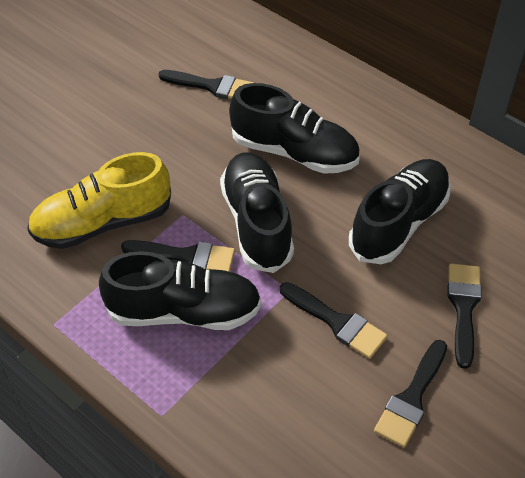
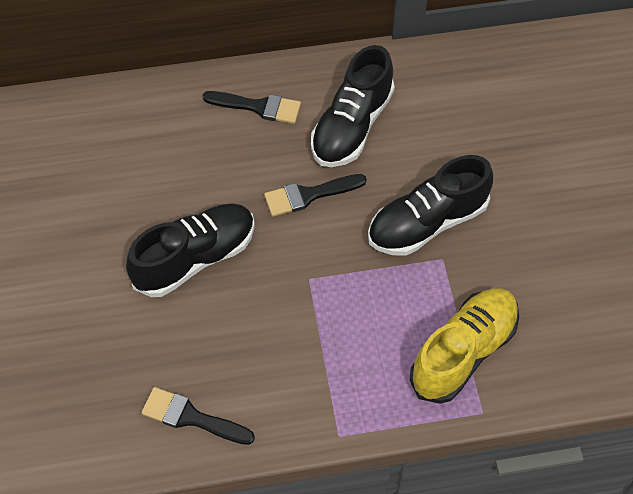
black brush: 5 -> 3
black shoe: 4 -> 3

